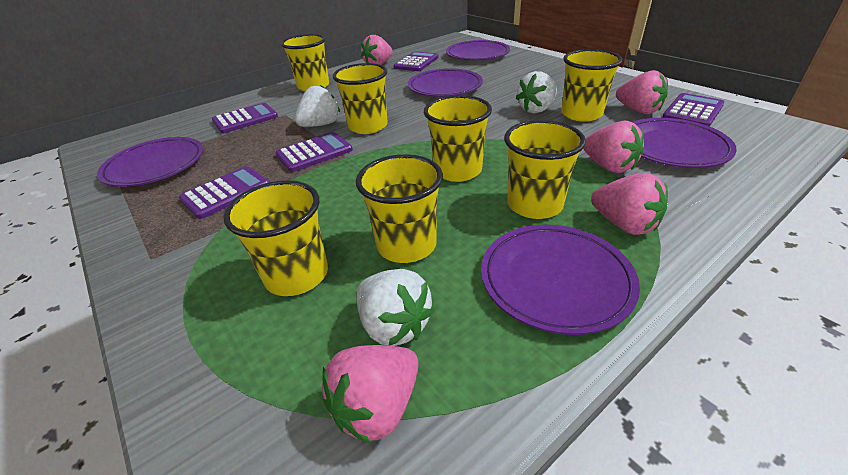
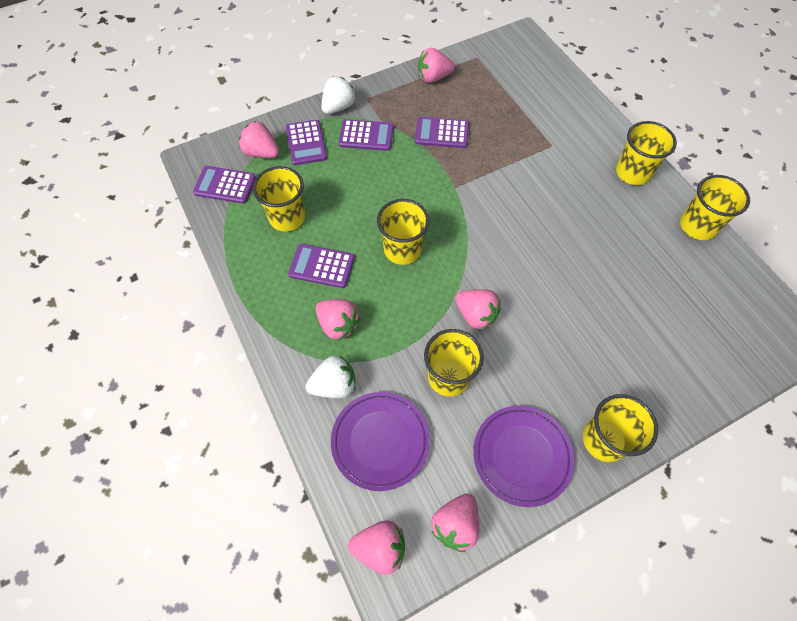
pink strawberry: 5 -> 6
purple plate: 5 -> 2
white strawberry: 3 -> 2
yellow cup: 7 -> 6

